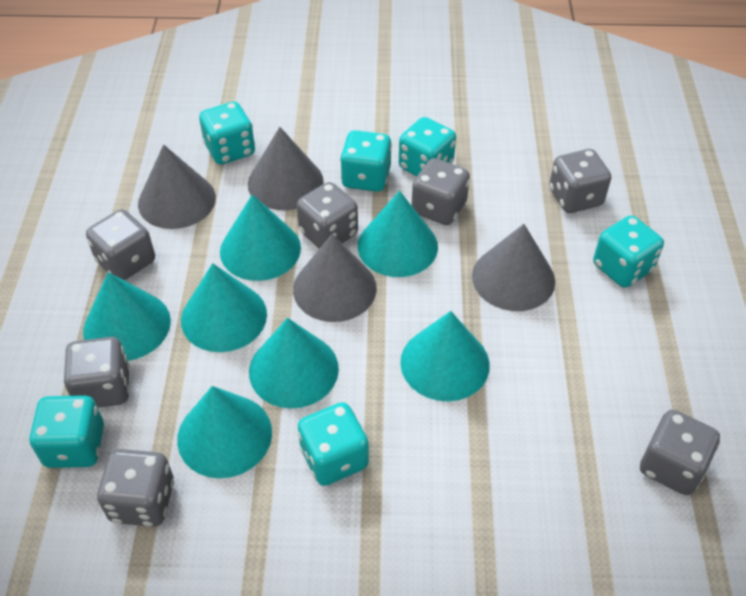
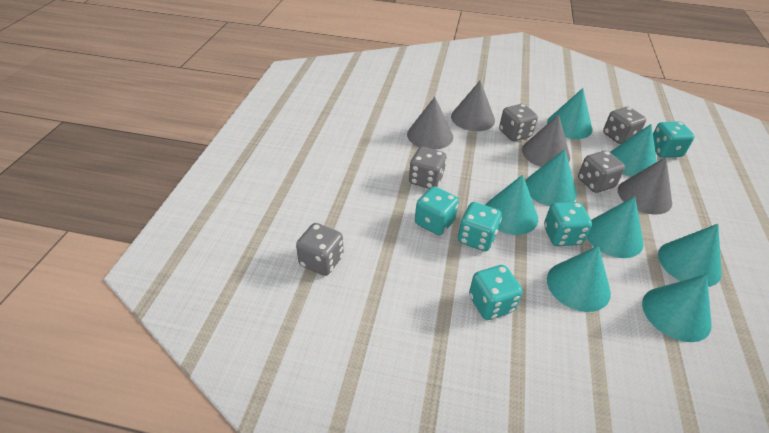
grey dice: 7 -> 5
turquoise cone: 7 -> 8
turquoise dice: 6 -> 5

